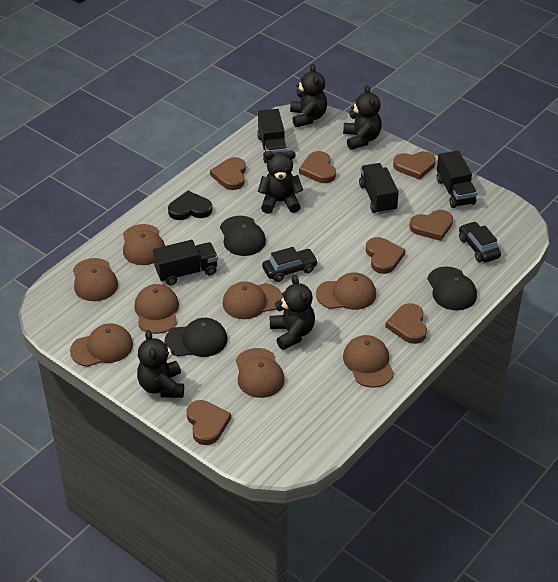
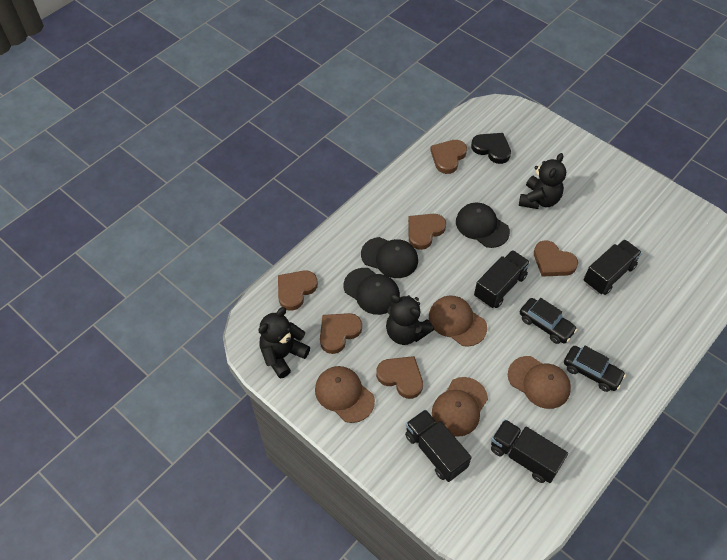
black teddy bear: 5 -> 3
brown cap: 8 -> 4
brown heart: 7 -> 6

